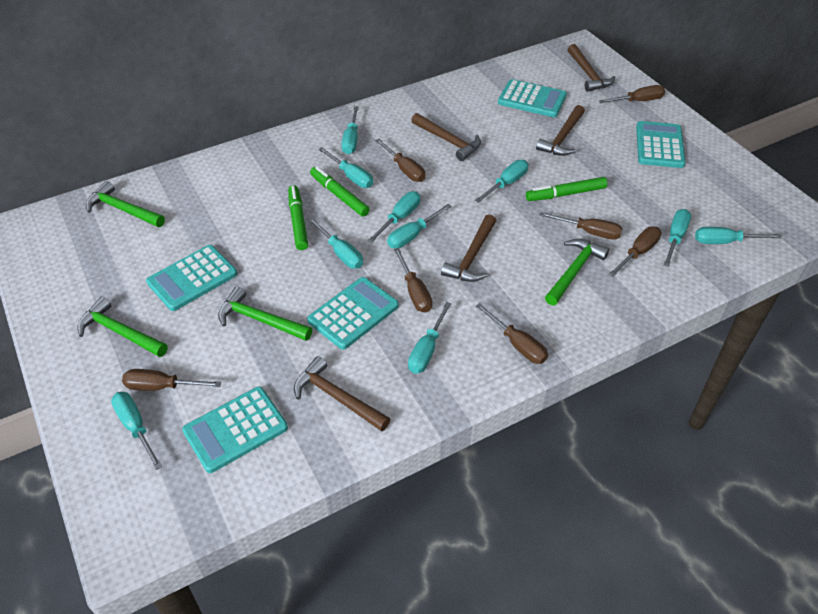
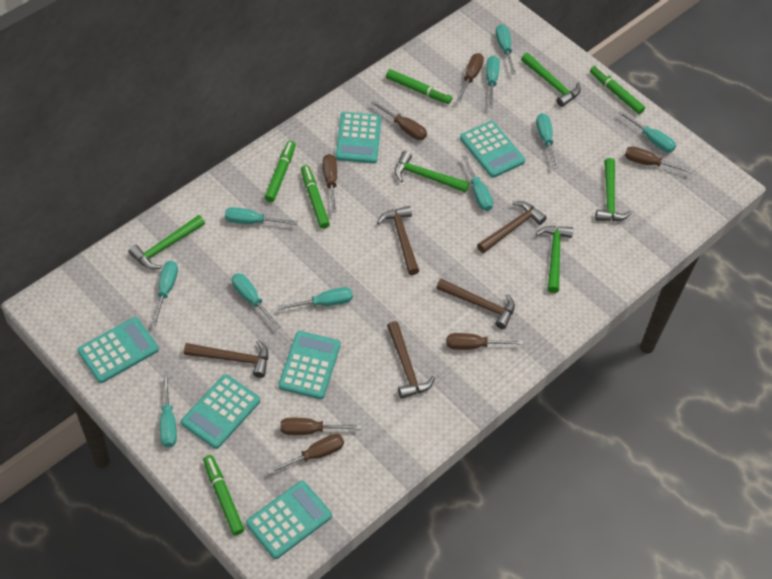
green hammer: 4 -> 5
green marker: 3 -> 5
turquoise calculator: 5 -> 6

